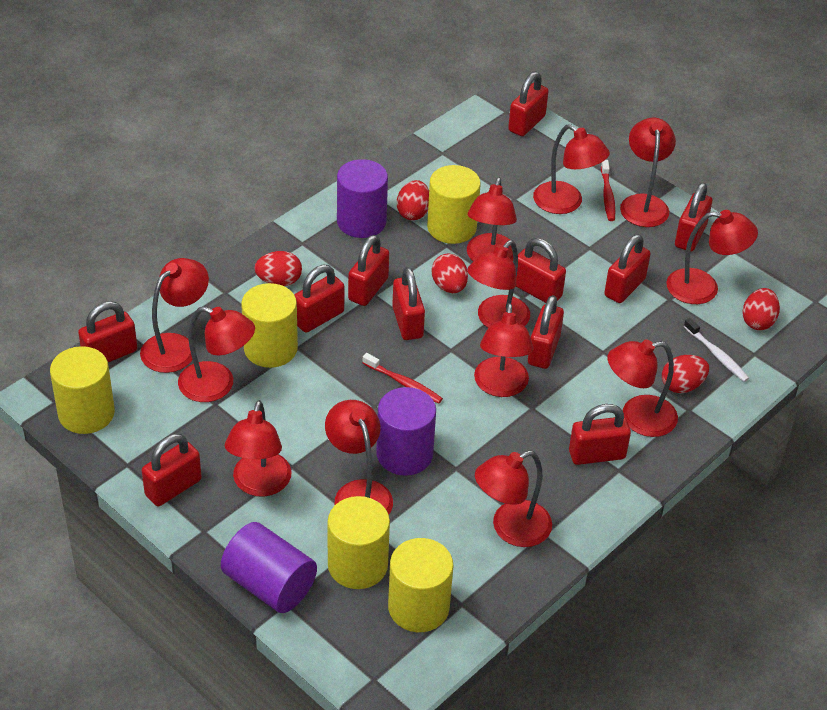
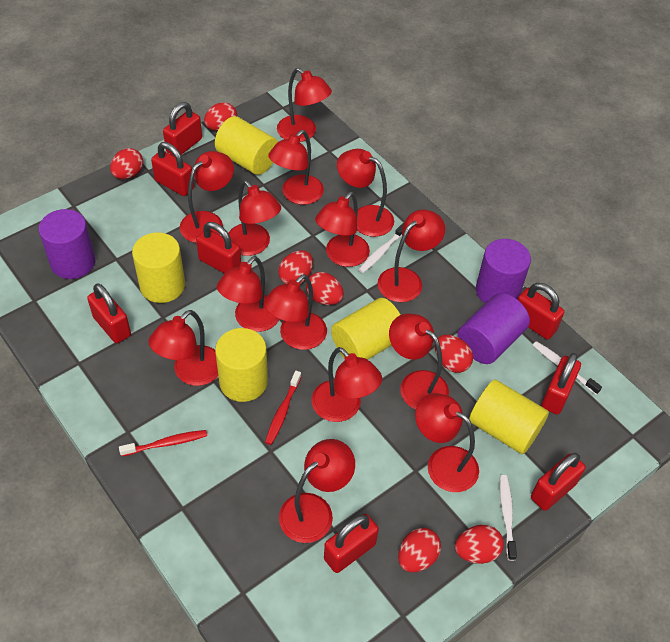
red egg: 5 -> 7
red lamp: 12 -> 14
red padlock: 11 -> 8
white toothbrush: 1 -> 3

